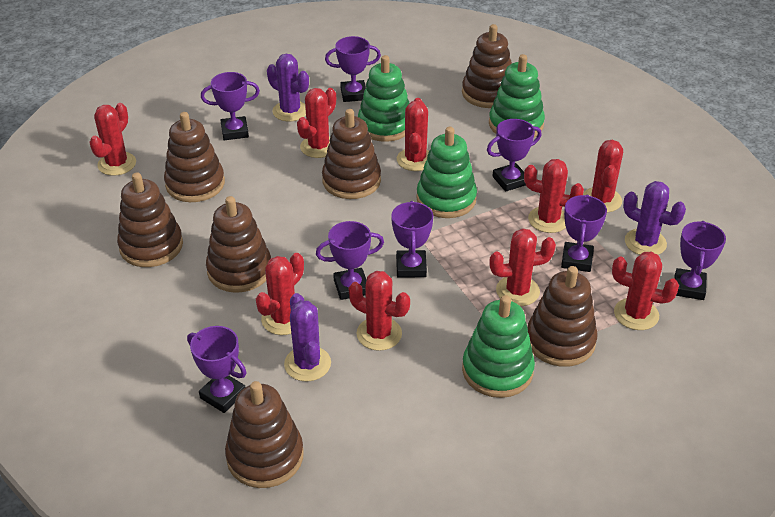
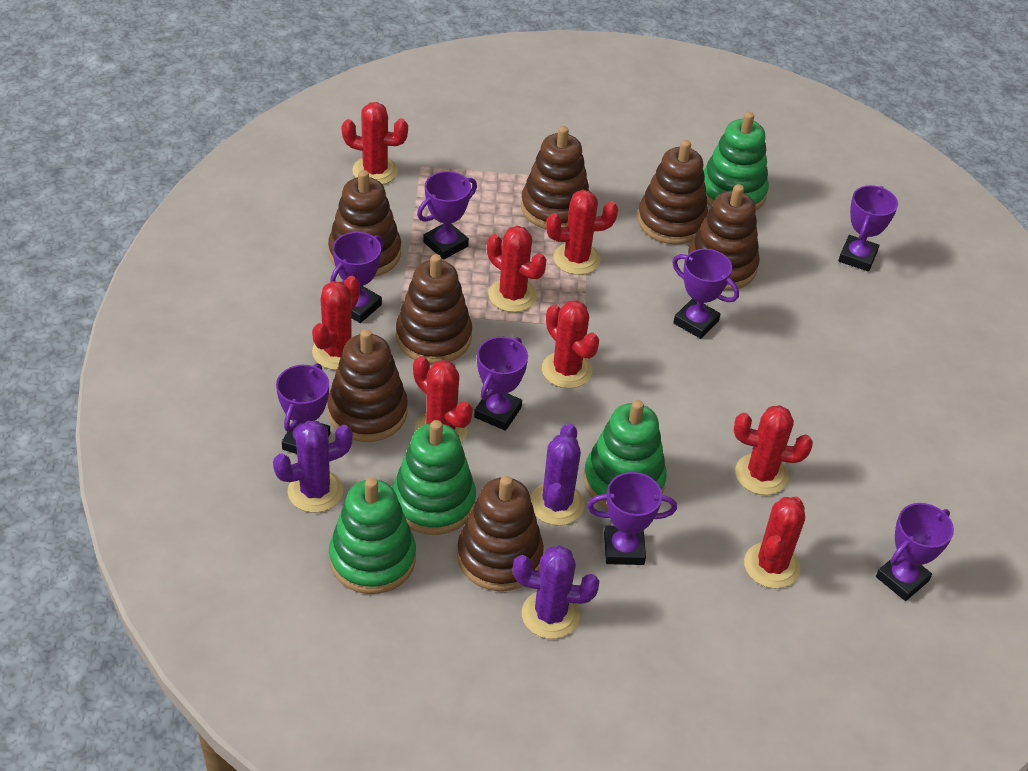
red cactus: 9 -> 8

